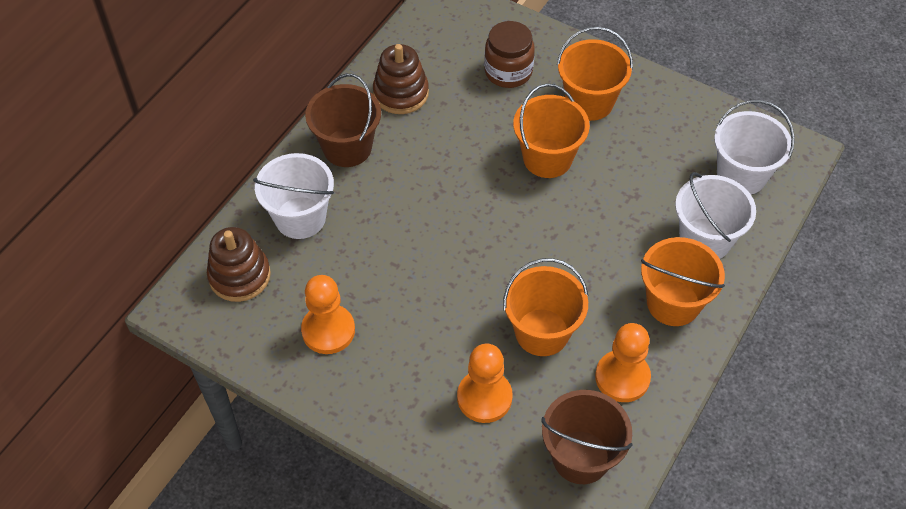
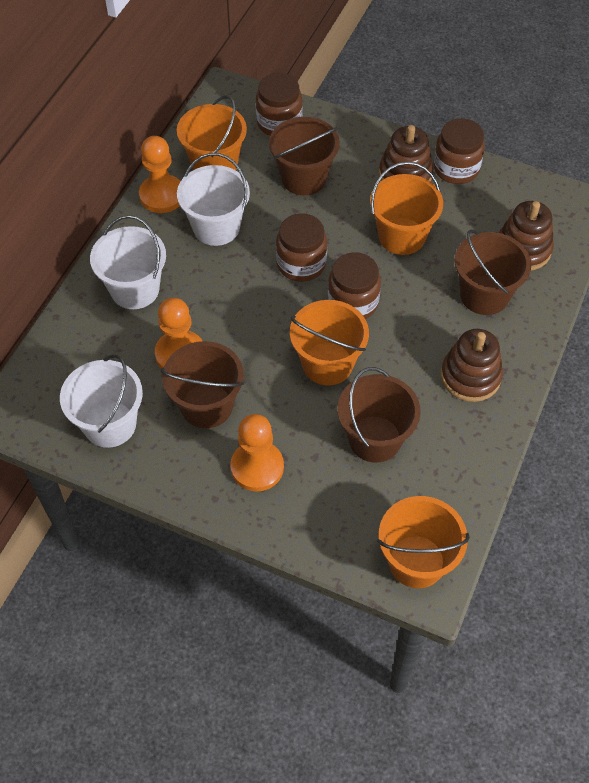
brown bucket: 2 -> 4
brown jar: 1 -> 4
brown stacking toy: 2 -> 3

